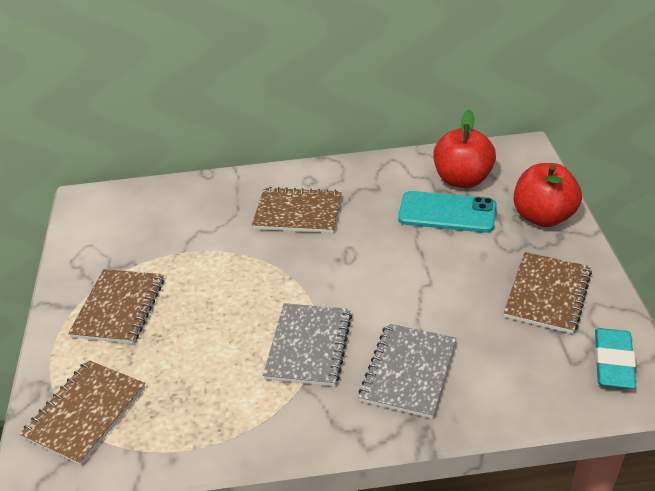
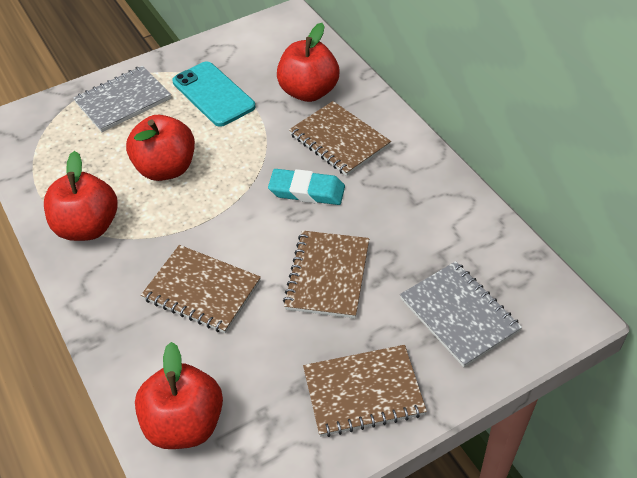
red apple: 2 -> 4

